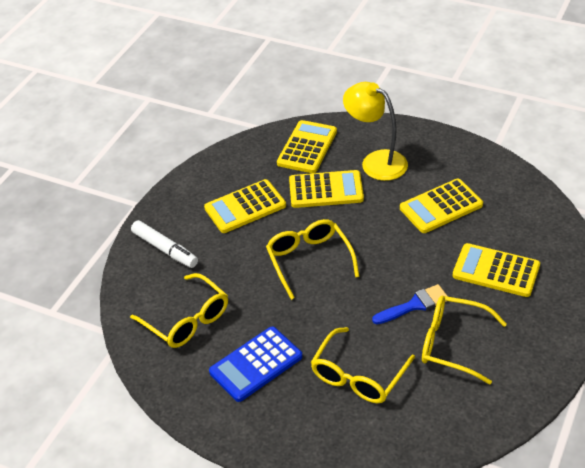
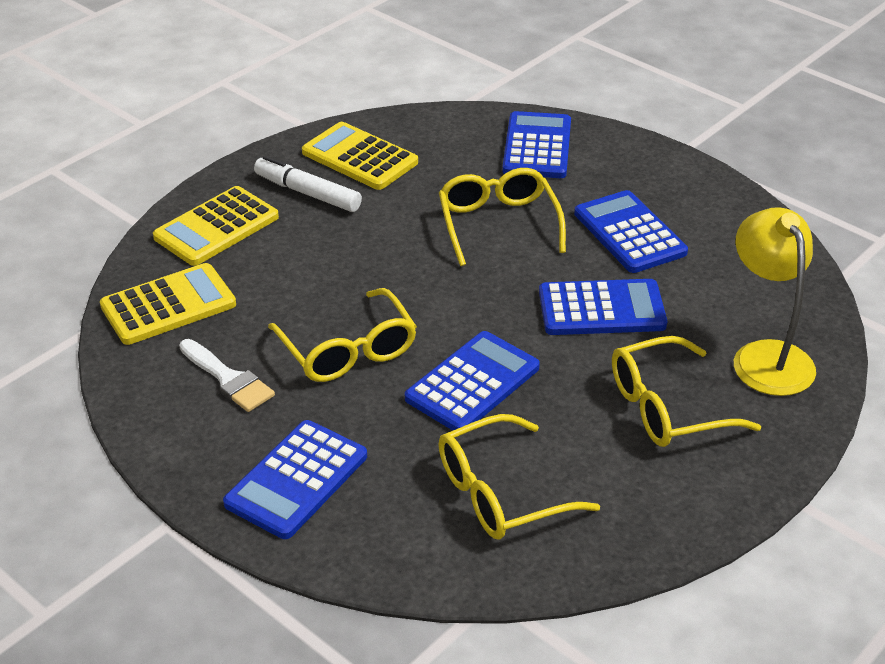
blue brush: 1 -> 0
blue calculator: 1 -> 5
white brush: 0 -> 1
yellow calculator: 5 -> 3

